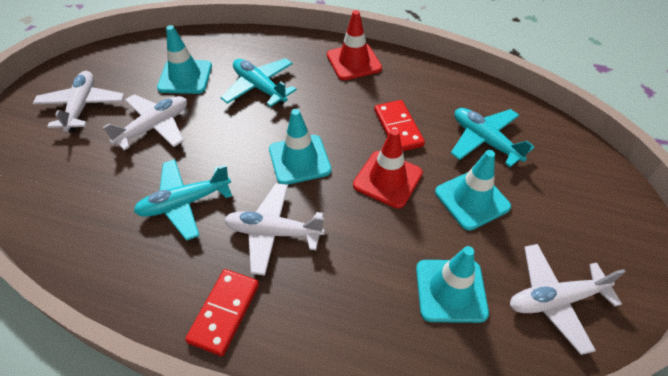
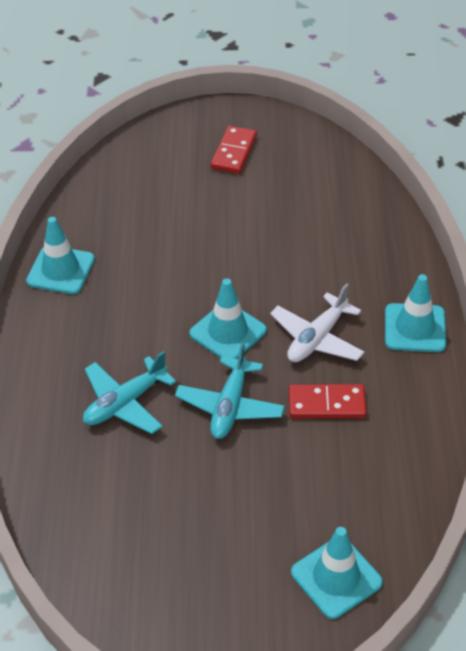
red traffic cone: 2 -> 0
turquoise plane: 3 -> 2
white plane: 4 -> 1

